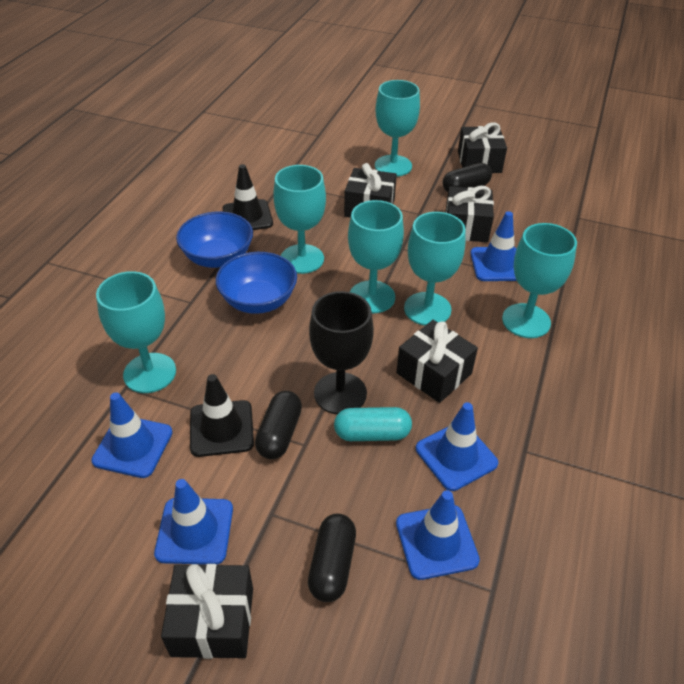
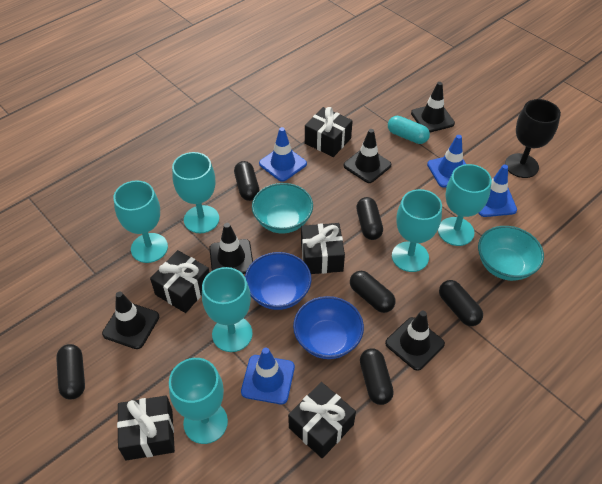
black capsule: 3 -> 6
black traffic cone: 2 -> 5
blue traffic cone: 5 -> 4
turquoise bowl: 0 -> 2

